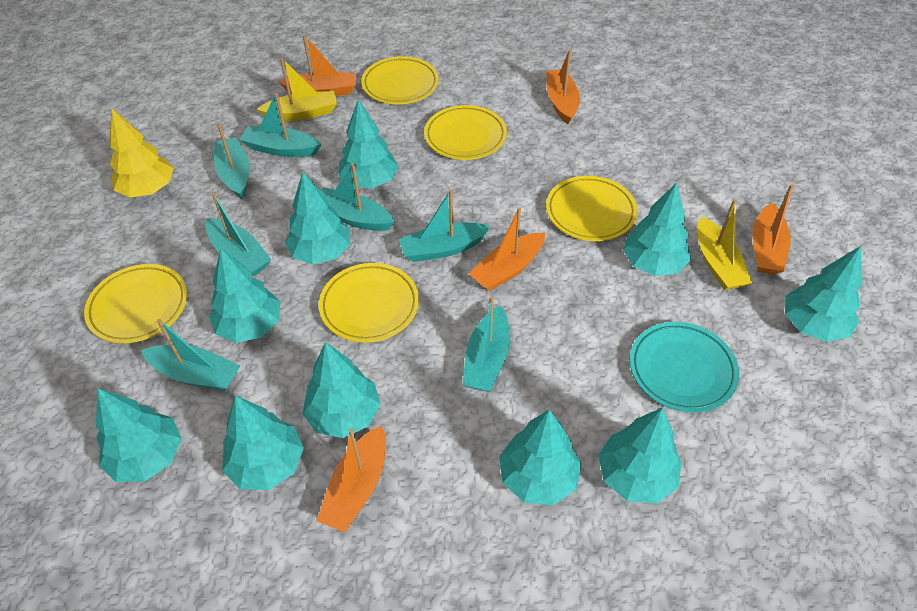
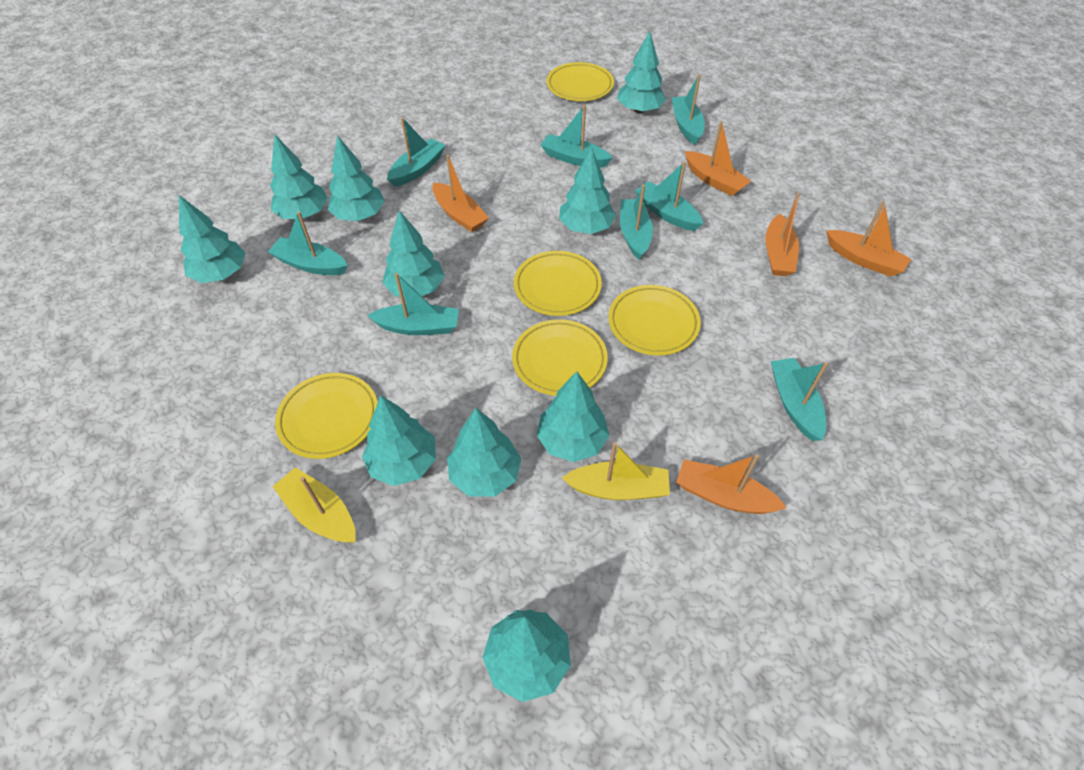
turquoise boat: 7 -> 8
turquoise plate: 1 -> 0
yellow tree: 1 -> 0

